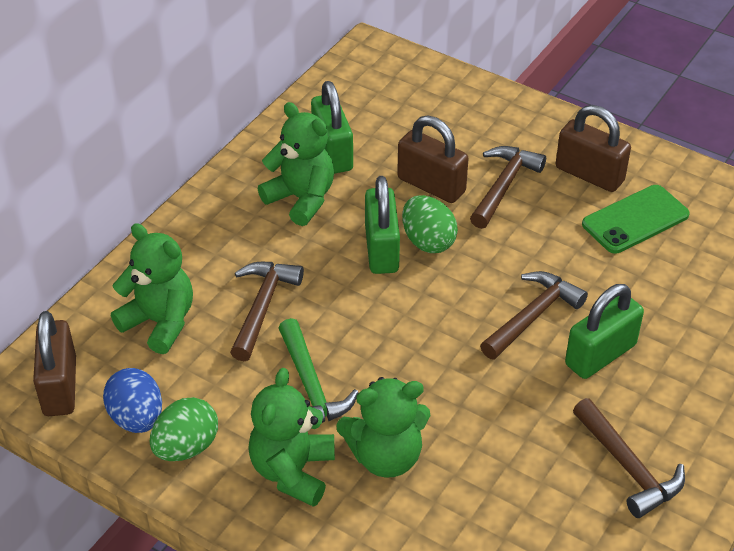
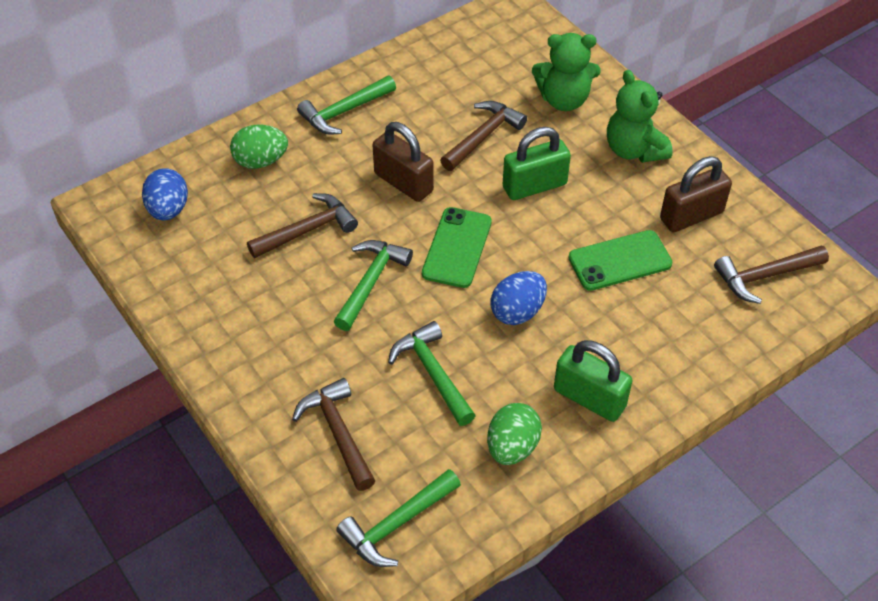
blue egg: 1 -> 2
brown padlock: 3 -> 2
green hammer: 1 -> 4
green padlock: 3 -> 2
green phone: 1 -> 2
green teddy bear: 4 -> 2

